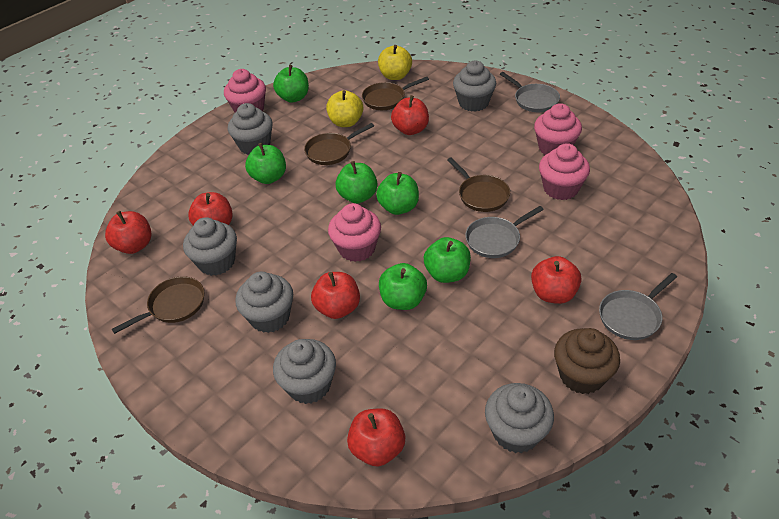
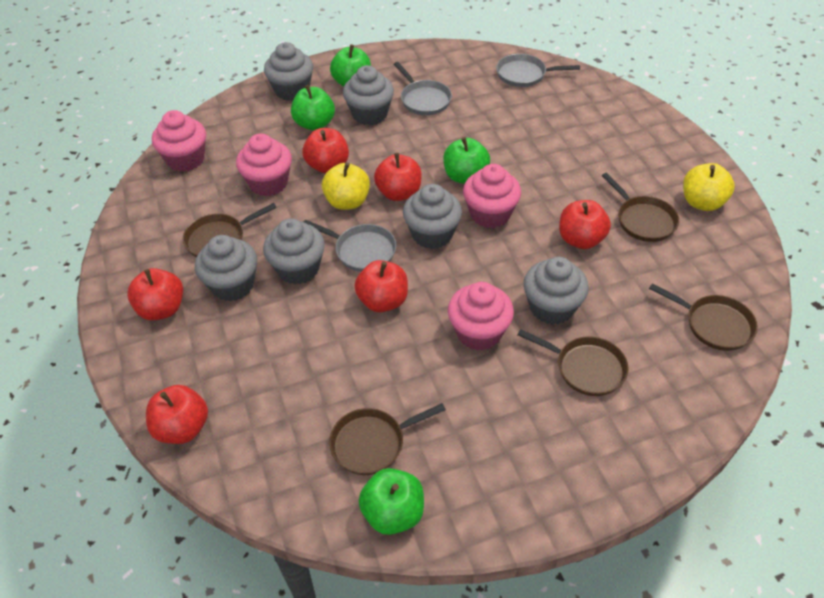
brown cupcake: 1 -> 0
brown pan: 4 -> 5
green apple: 6 -> 4

